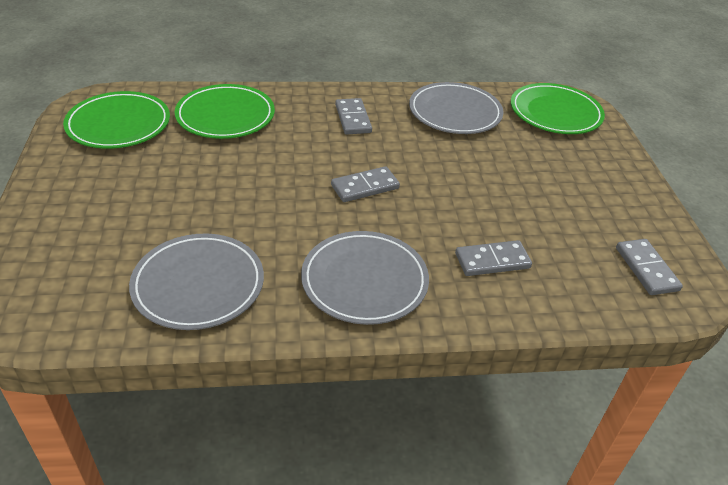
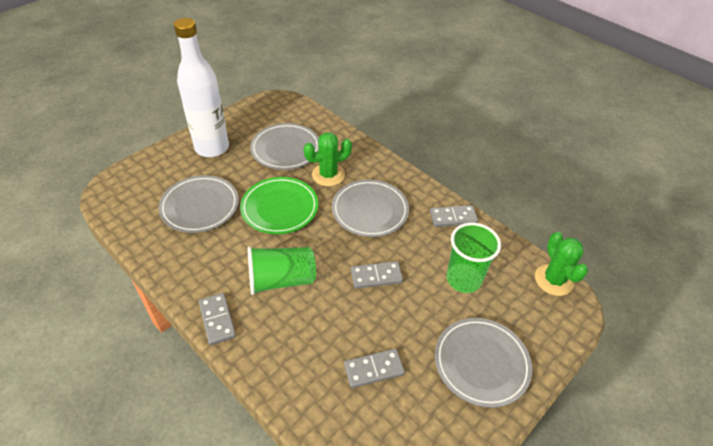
green cactus: 0 -> 2
green cup: 0 -> 2
green plate: 3 -> 1
grey plate: 3 -> 4
white bottle: 0 -> 1

